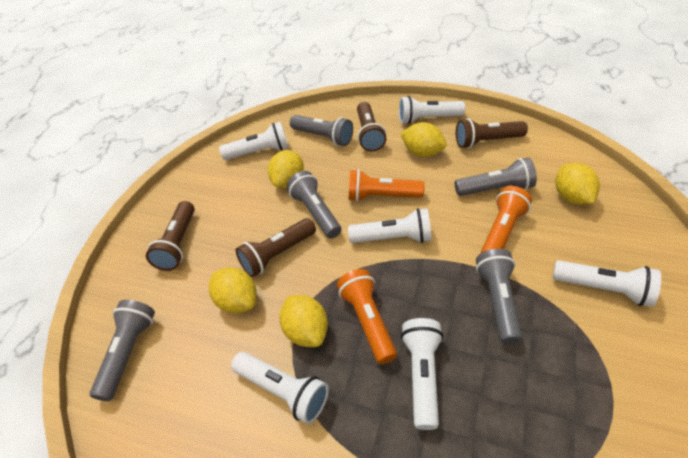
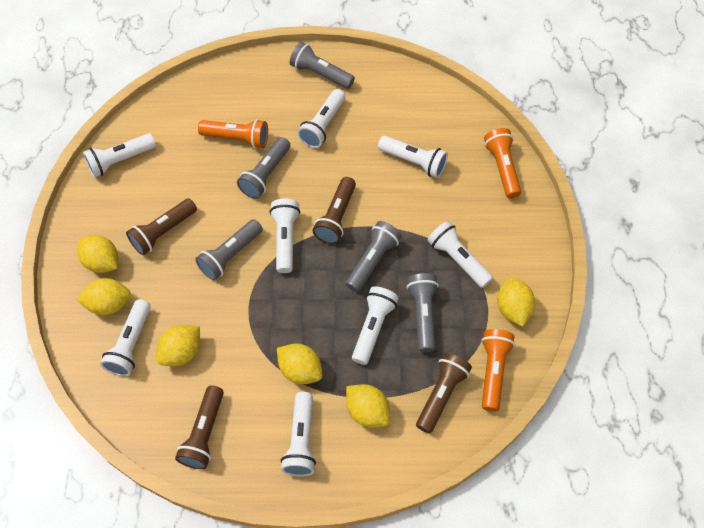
white flashlight: 6 -> 8
yellow lemon: 5 -> 6

